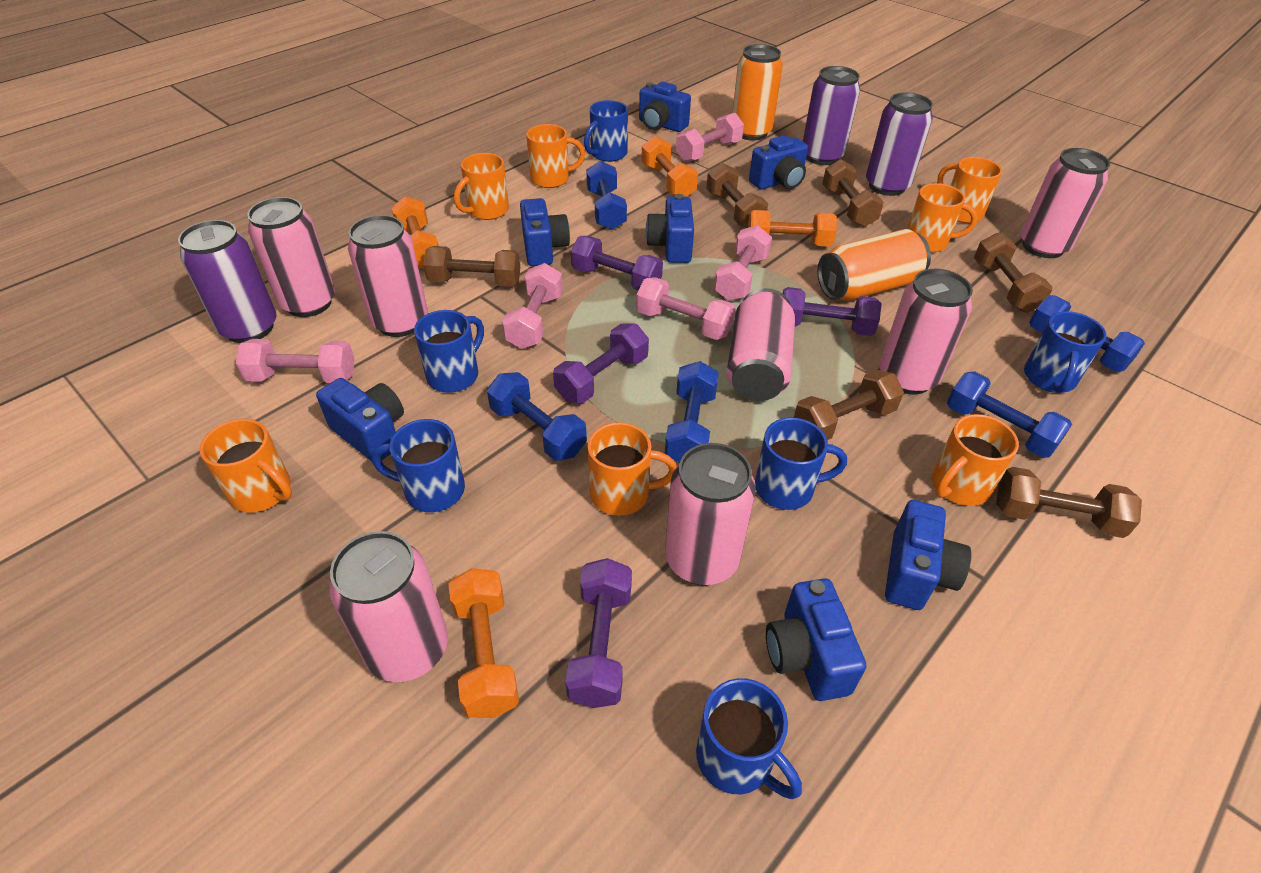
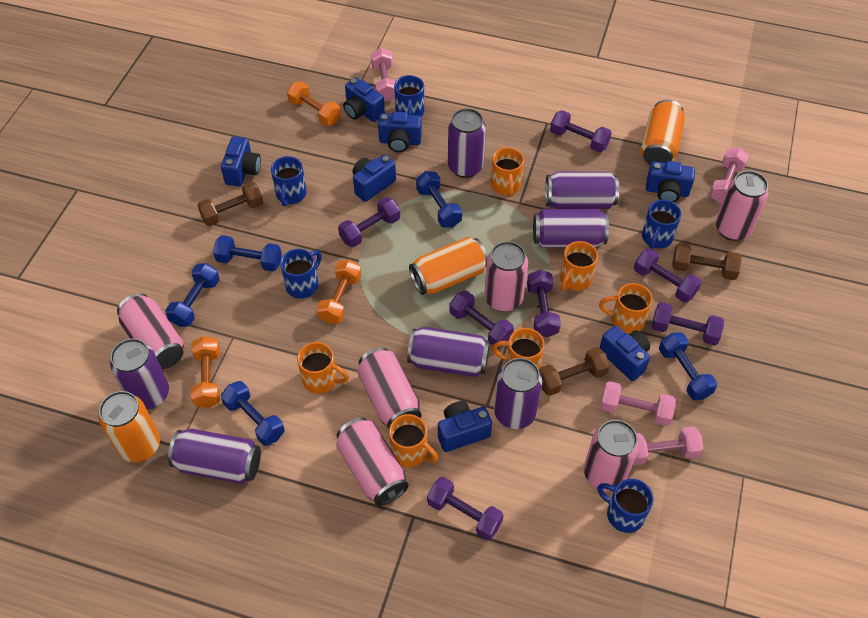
blue mug: 6 -> 5
brown dumbbell: 6 -> 3
orange can: 2 -> 3
orange dumbbell: 4 -> 3
orange mug: 7 -> 6
pink can: 7 -> 6
pink dumbbell: 5 -> 4
purple can: 3 -> 7
purple dumbbell: 4 -> 7

